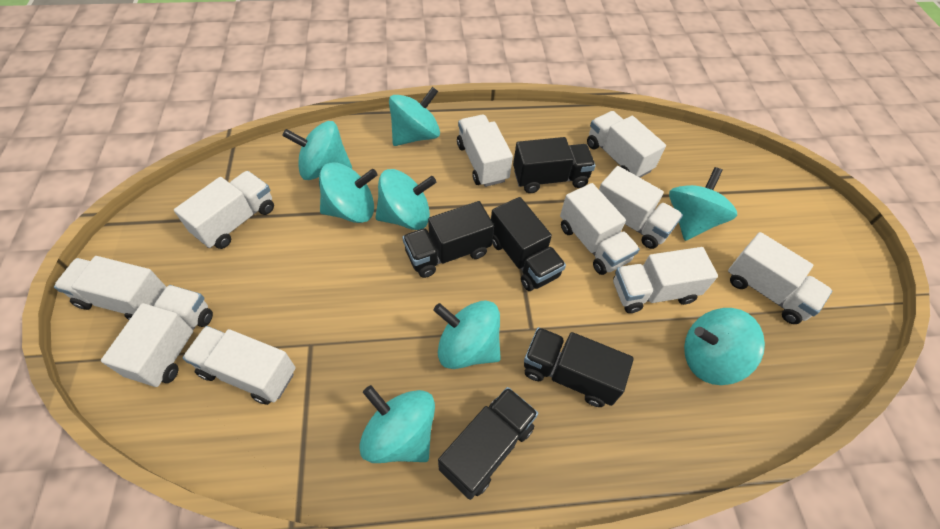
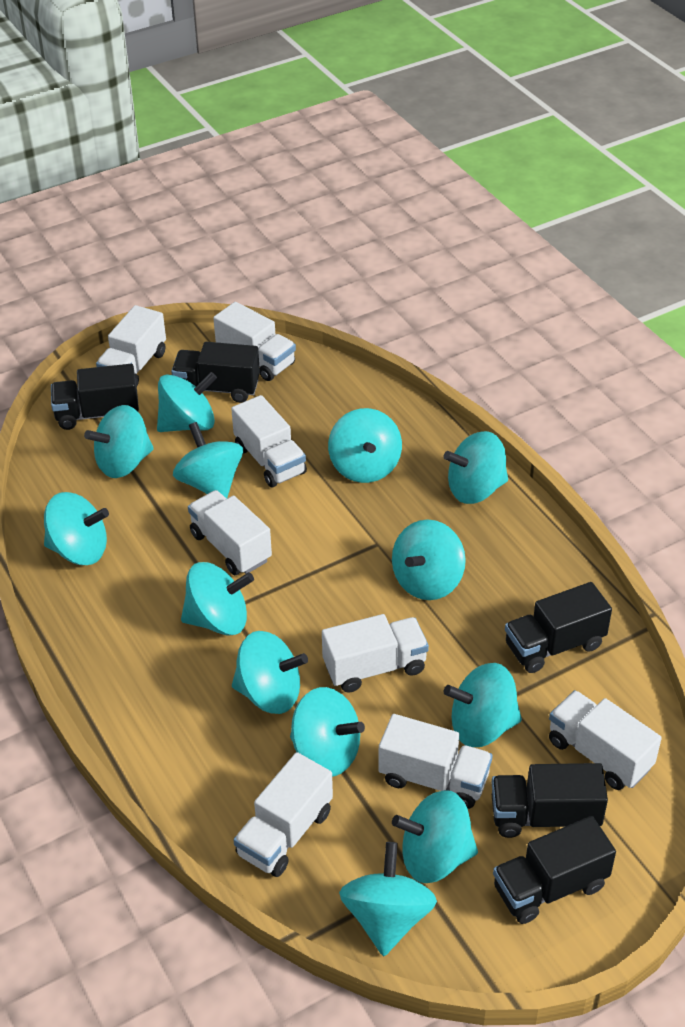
turquoise spinning top: 8 -> 13
white truck: 10 -> 8

